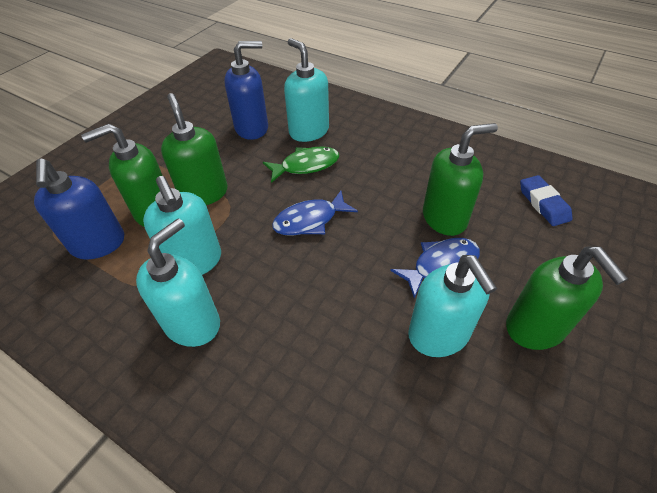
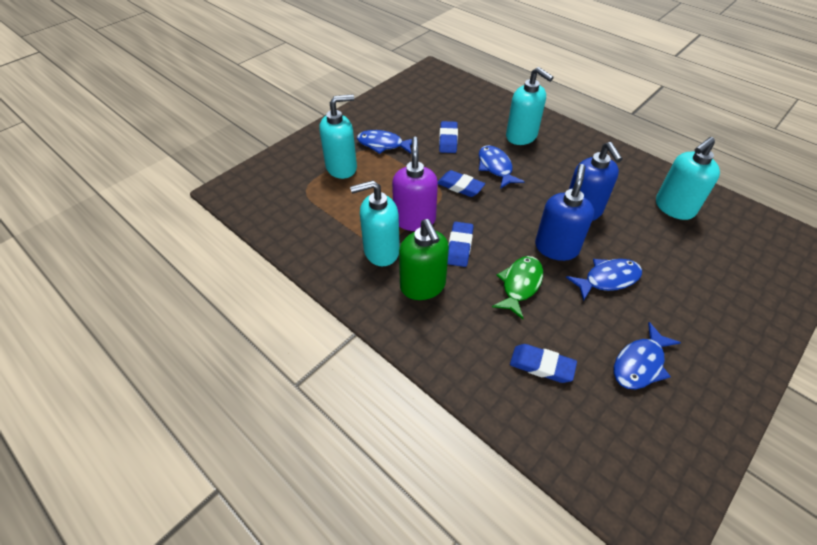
blue eraser: 1 -> 4
blue fish: 2 -> 4
green soap dispenser: 4 -> 1
purple soap dispenser: 0 -> 1

